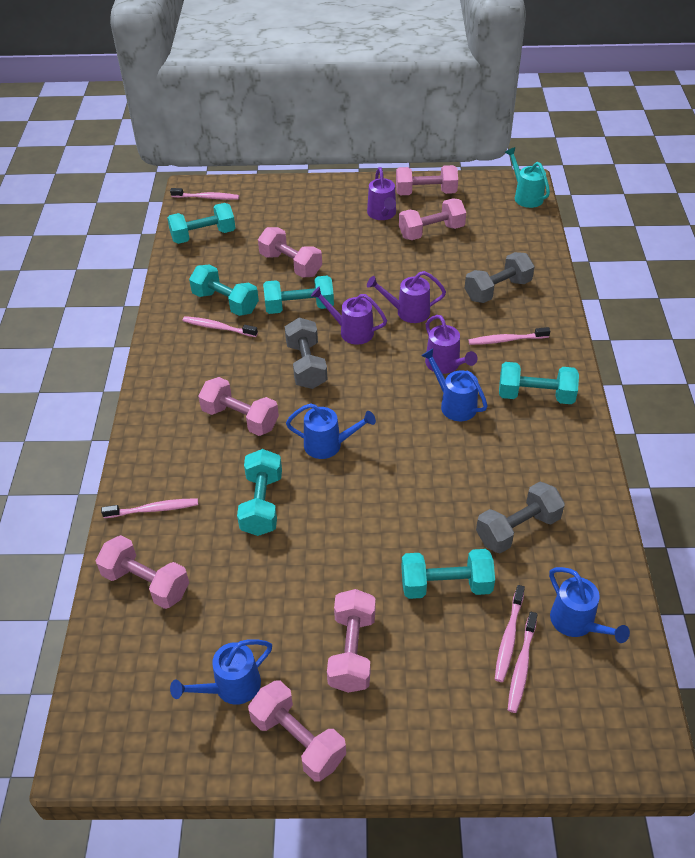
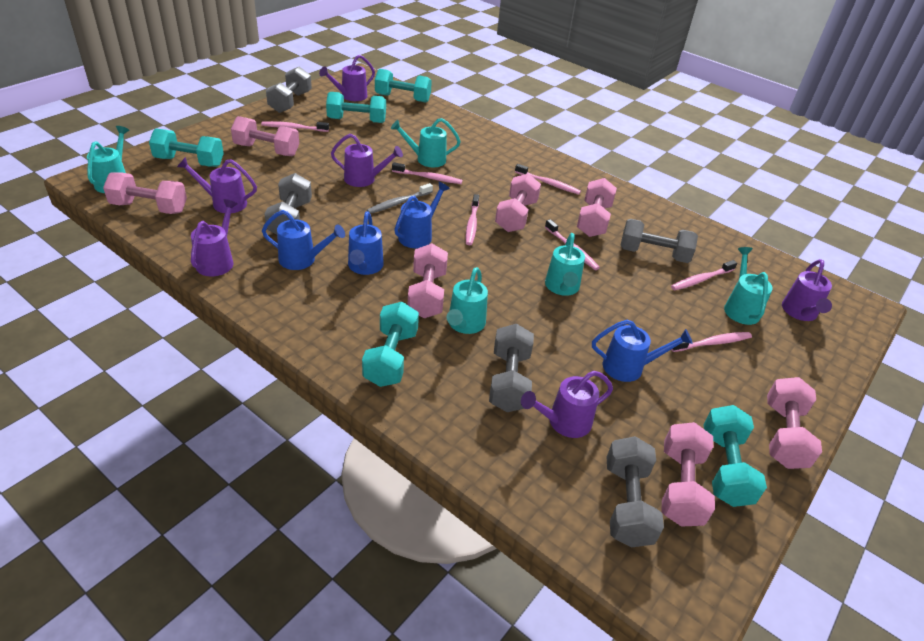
grey dumbbell: 3 -> 5
grey toothbrush: 0 -> 1
pink toothbrush: 6 -> 7
purple watering can: 4 -> 6
turquoise dumbbell: 6 -> 5
turquoise watering can: 1 -> 5

